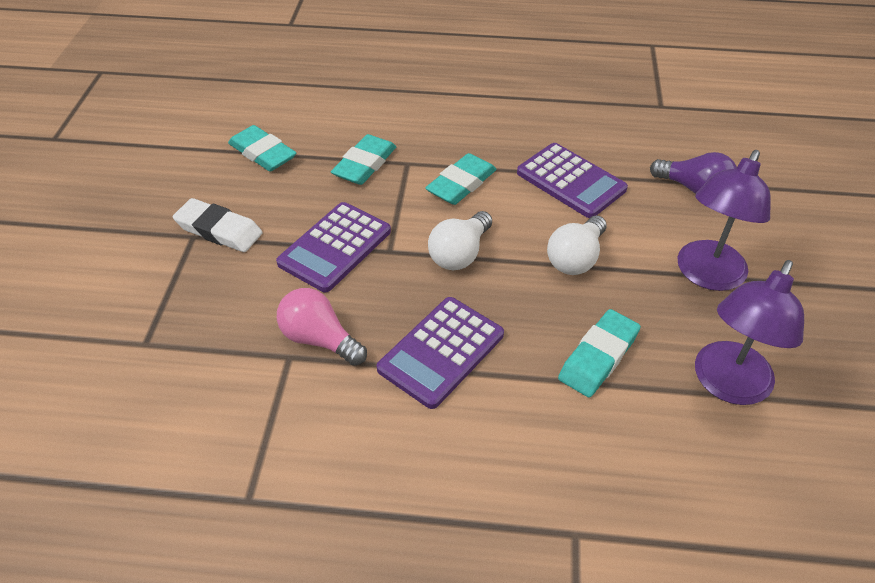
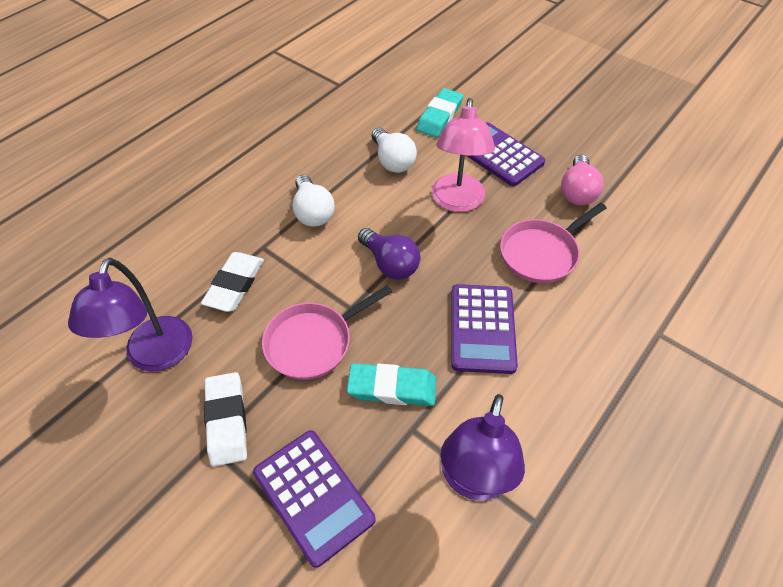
pink lamp: 0 -> 1
pink pan: 0 -> 2
turquoise eraser: 4 -> 2
white eraser: 1 -> 2

